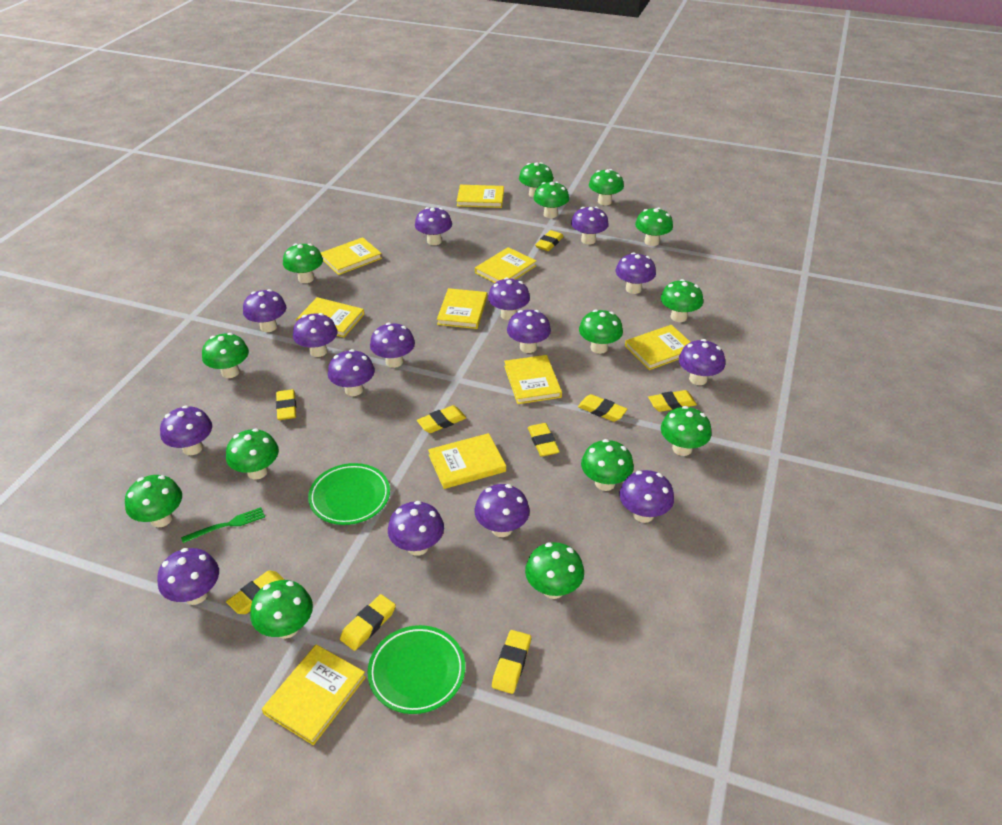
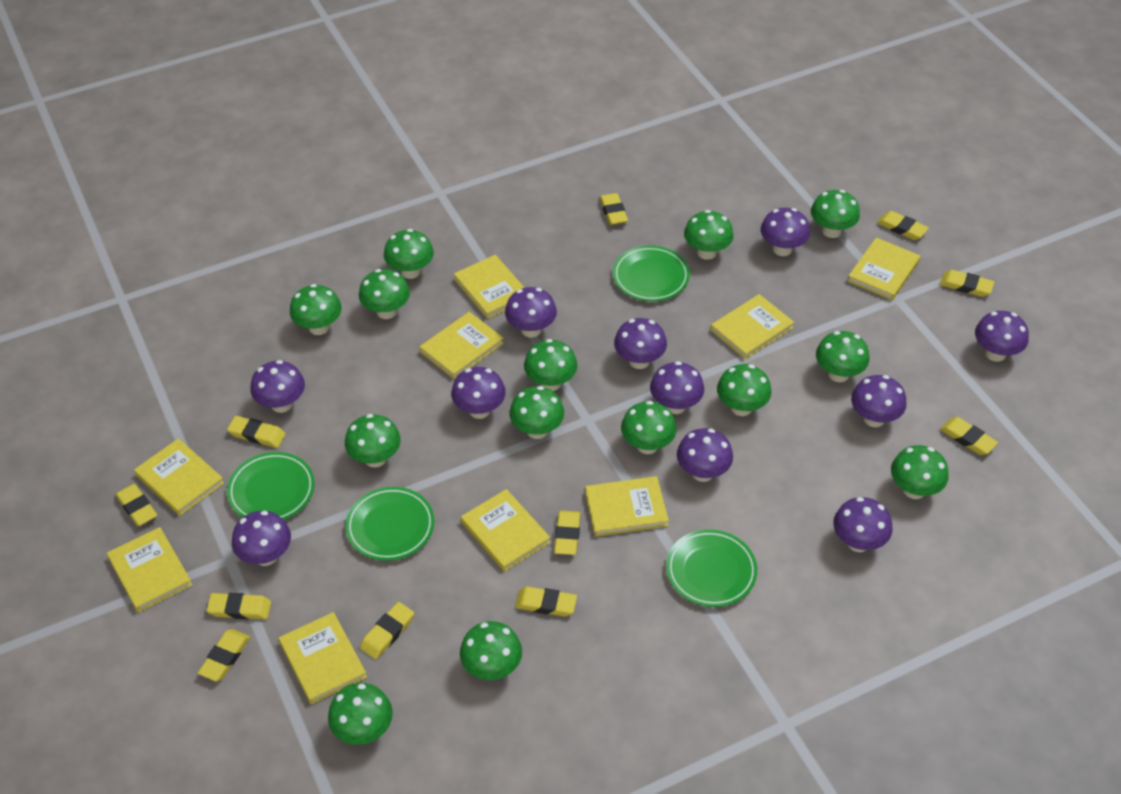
green fork: 1 -> 0
green plate: 2 -> 4
purple mushroom: 15 -> 11
yellow eraser: 9 -> 11

